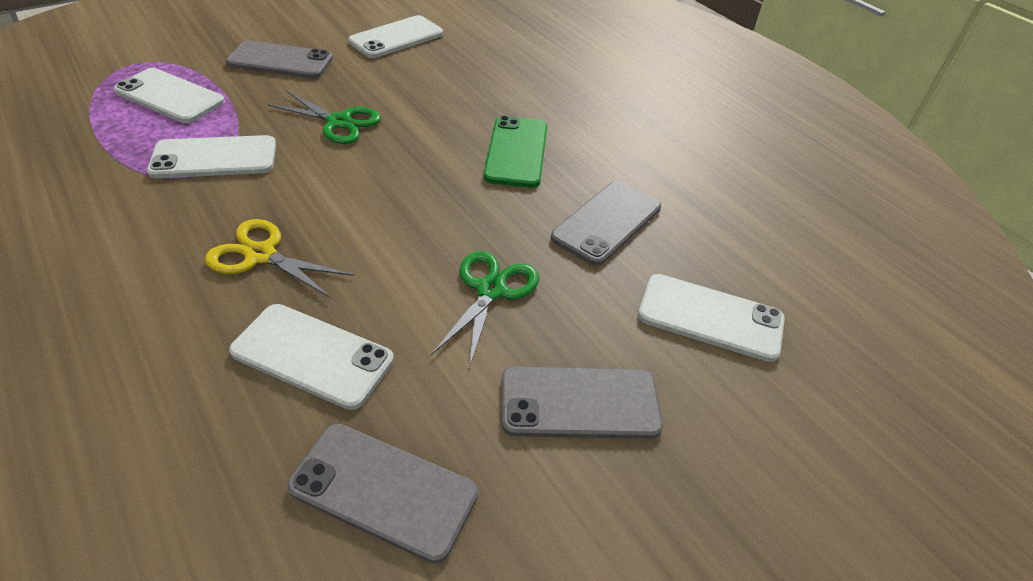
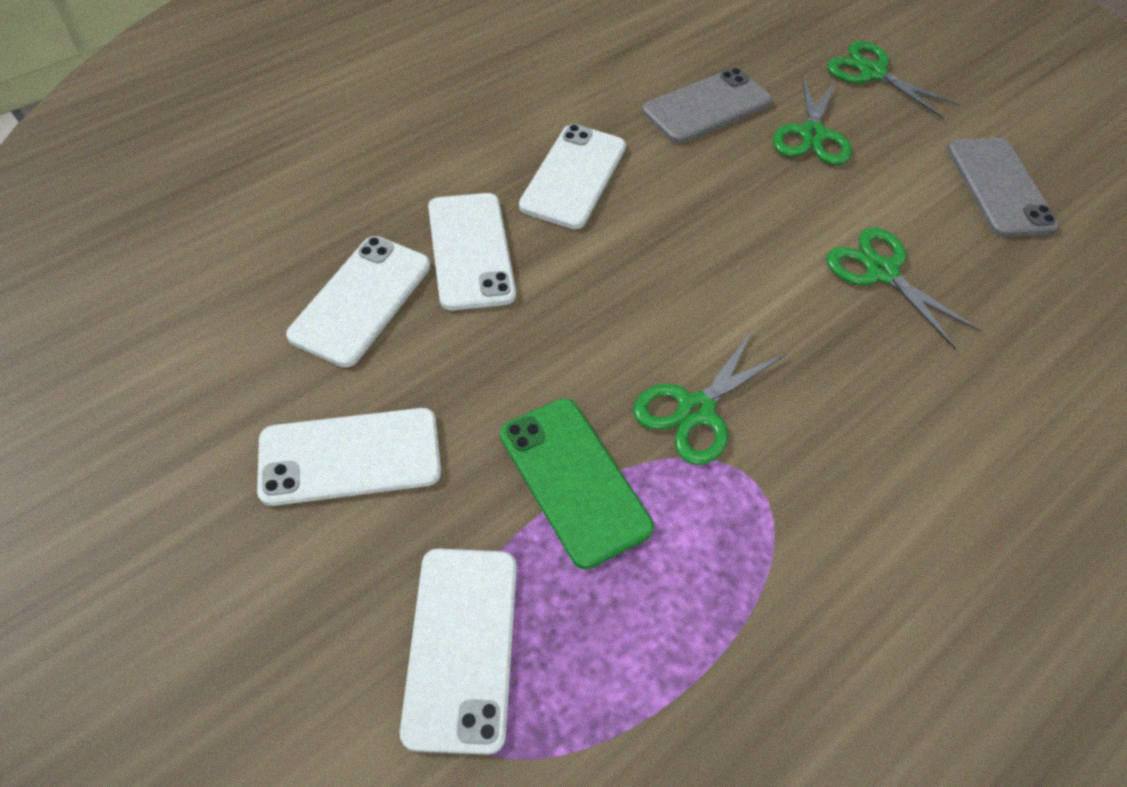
green scissors: 2 -> 4
grey phone: 4 -> 2
yellow scissors: 1 -> 0

